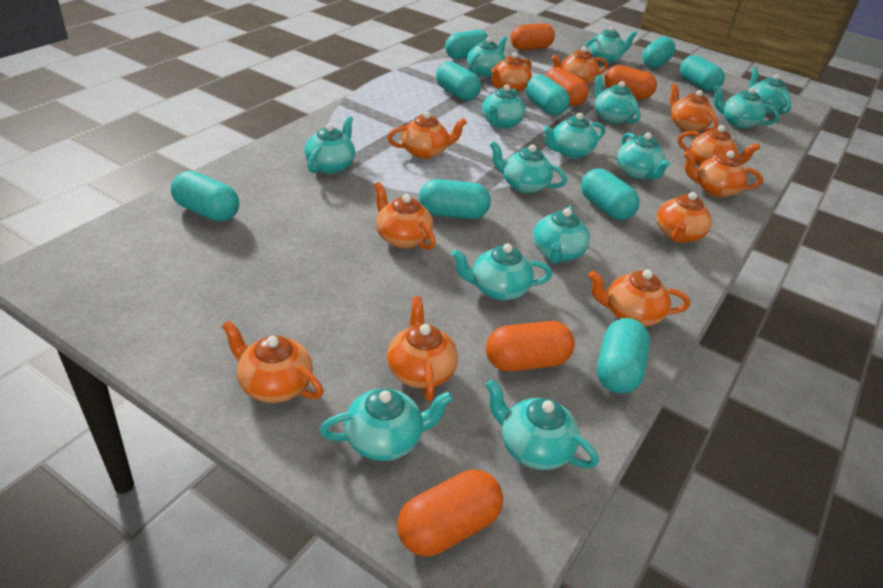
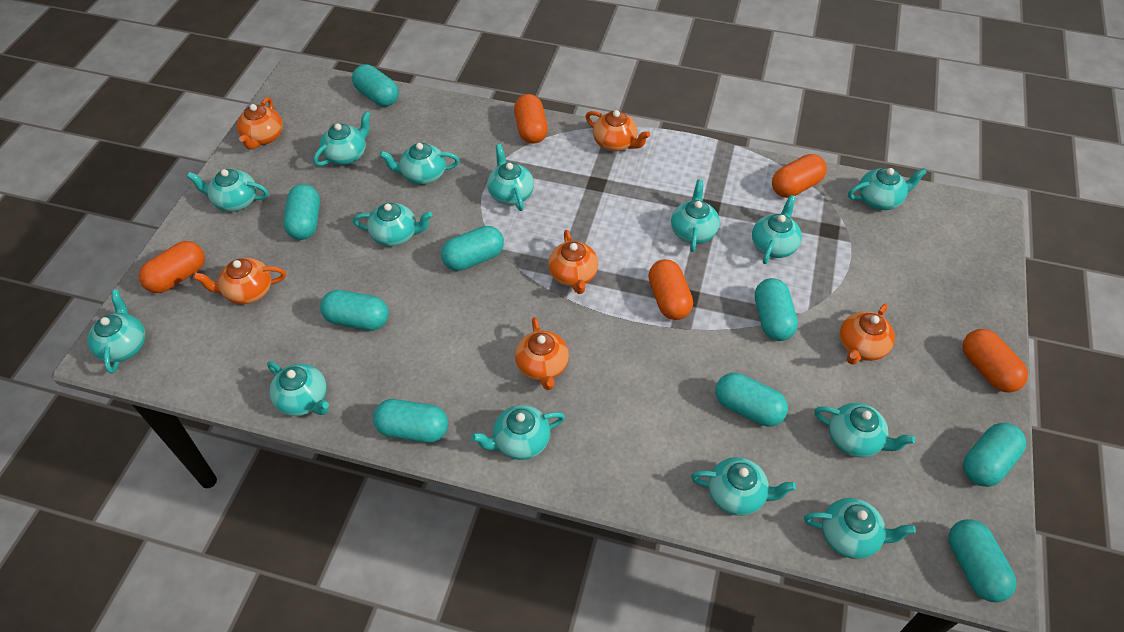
orange teapot: 11 -> 6

